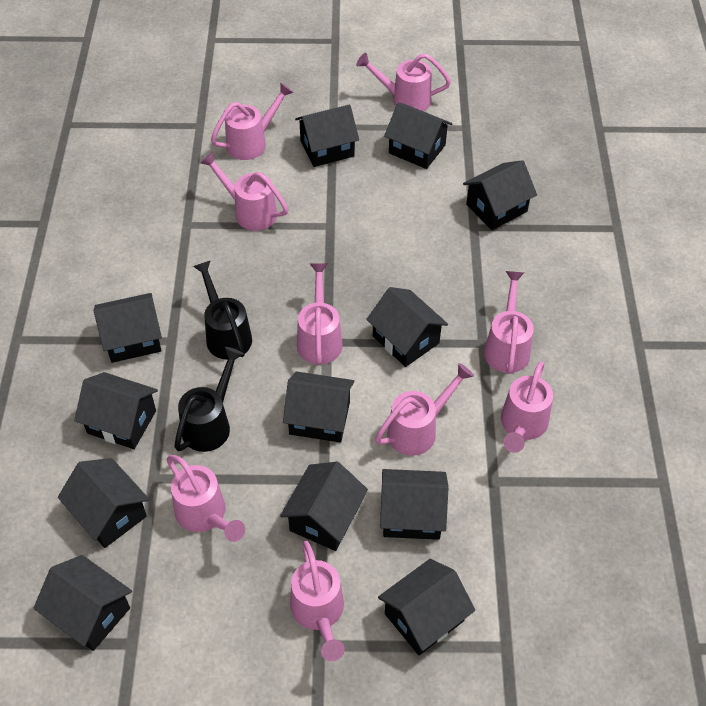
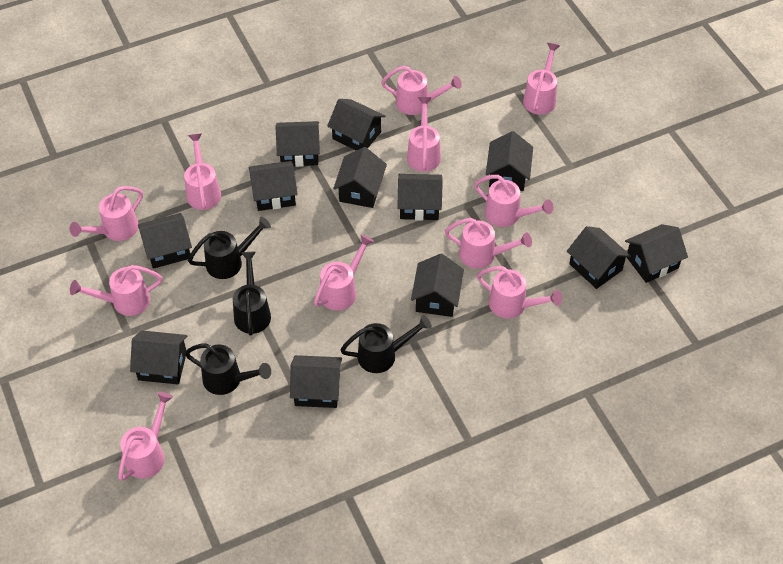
black watering can: 2 -> 4
pink watering can: 9 -> 11

